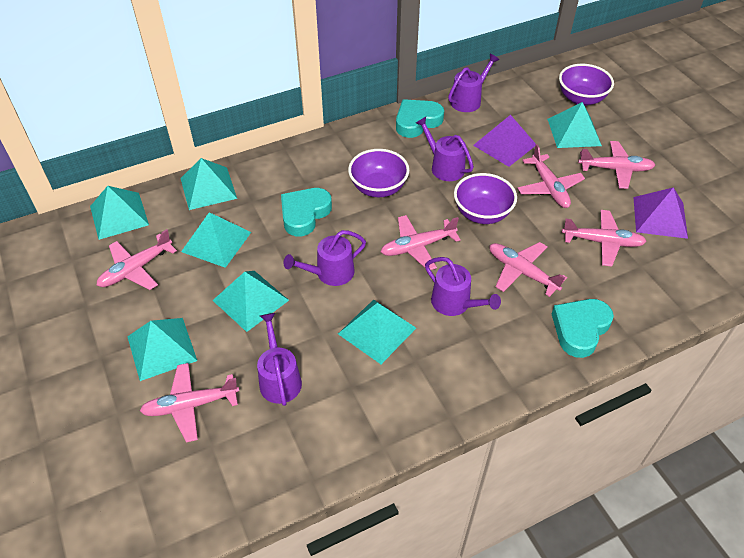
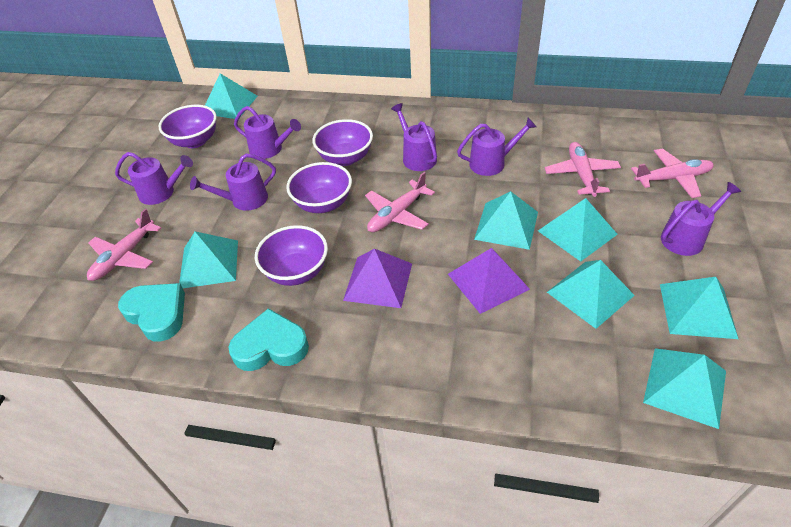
pink plane: 7 -> 4
purple bowl: 3 -> 4
purple watering can: 5 -> 6
turquoise heart: 3 -> 2

